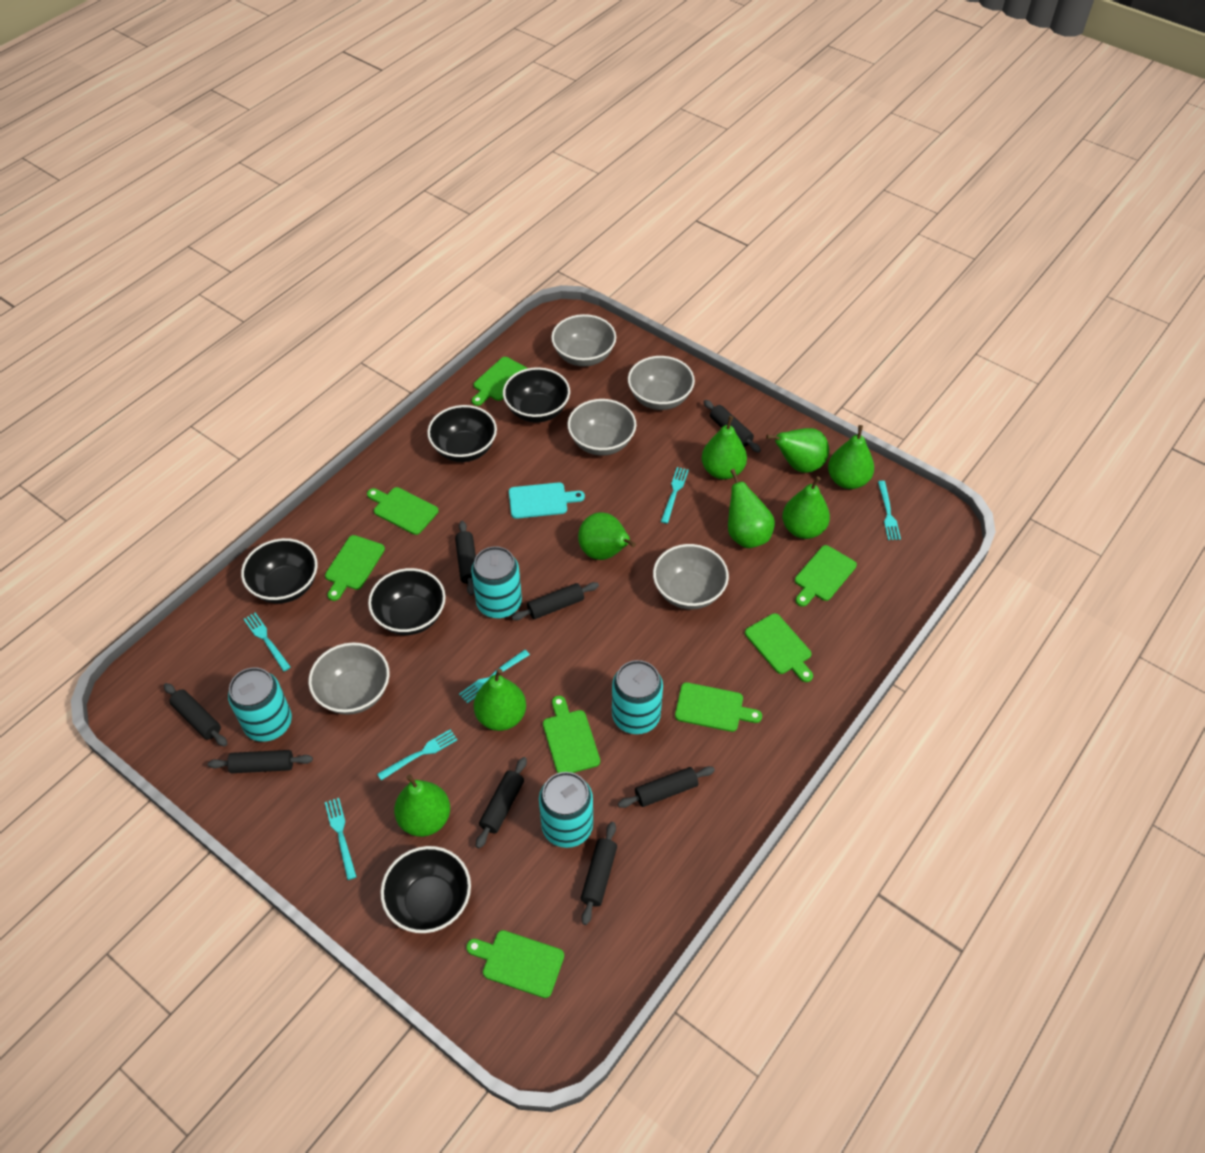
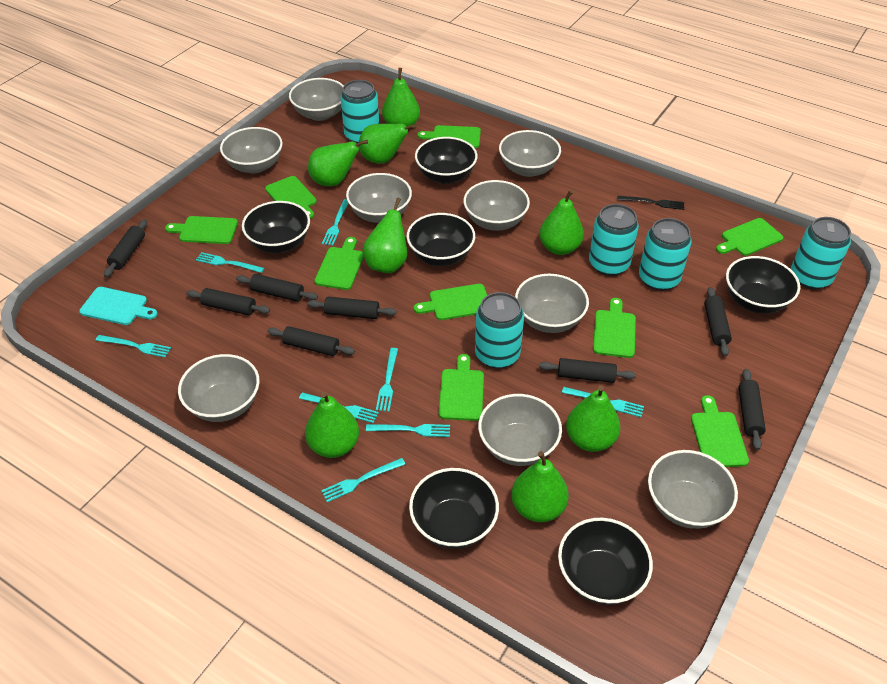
black bowl: 5 -> 6
black fork: 0 -> 1
green cutting board: 8 -> 9
grey bowl: 5 -> 9
turquoise can: 4 -> 5
turquoise fork: 6 -> 8

